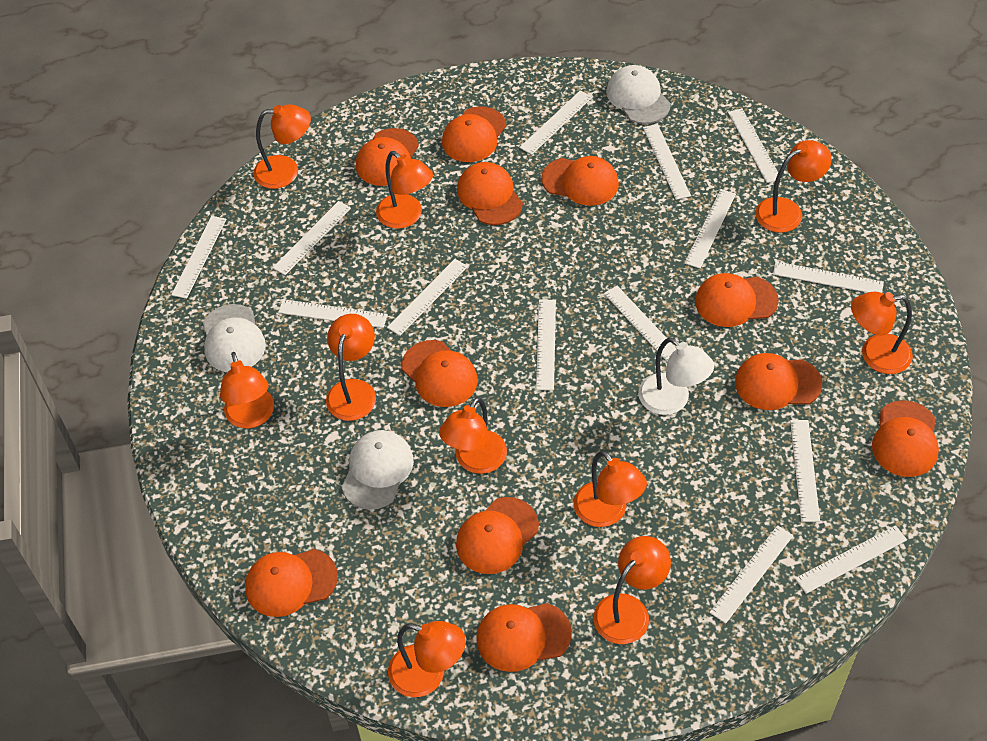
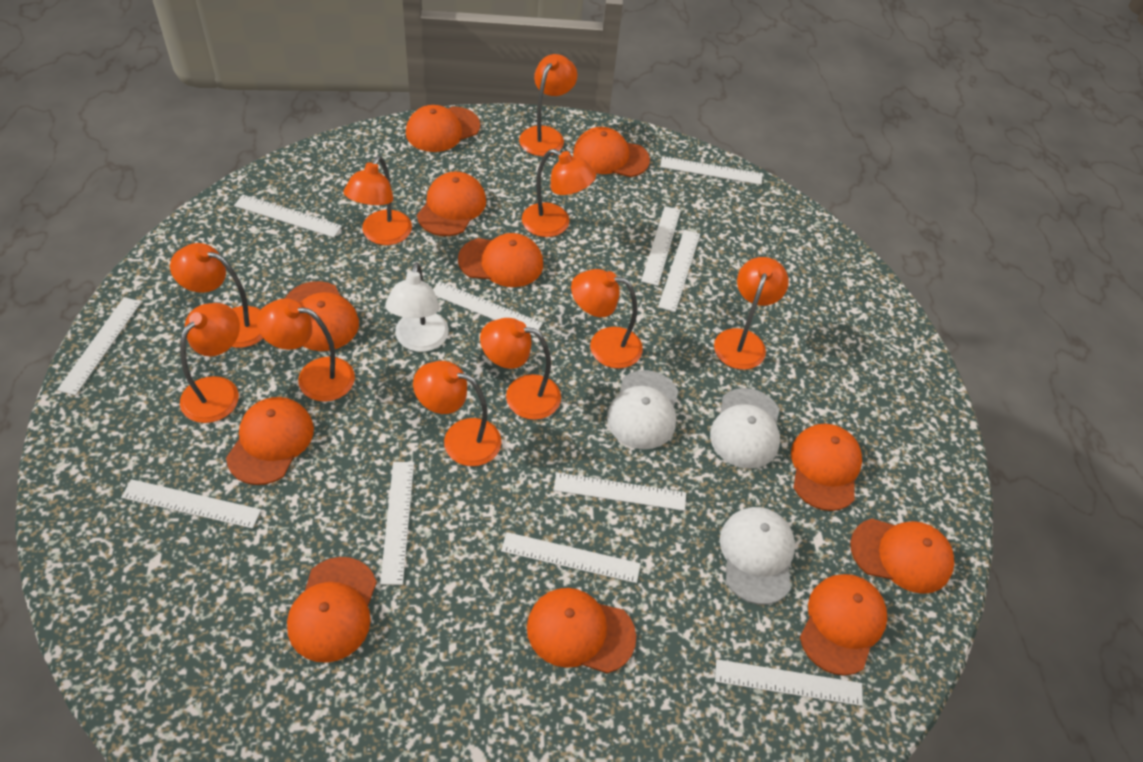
white ruler: 14 -> 11

